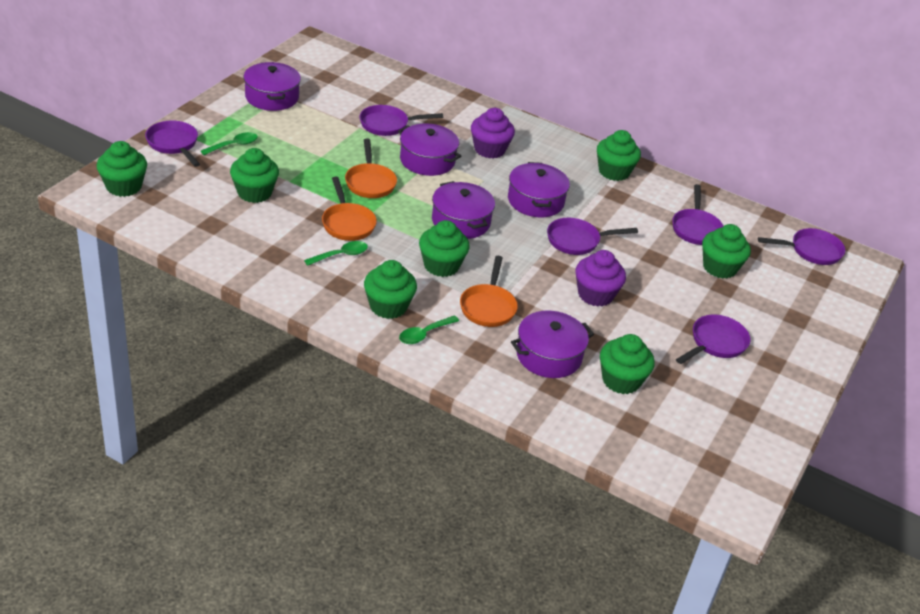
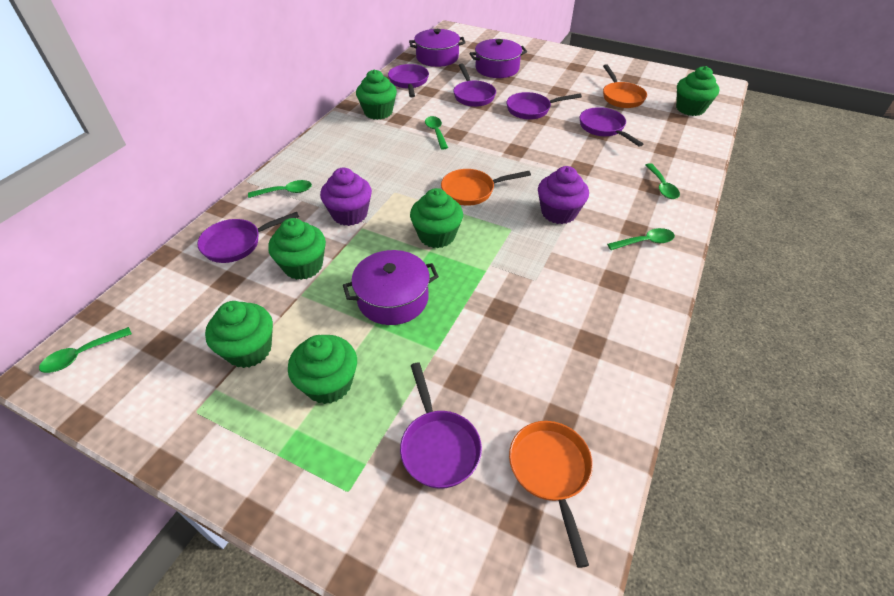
green cupcake: 7 -> 6
green spoon: 3 -> 5
purple pot: 5 -> 3

